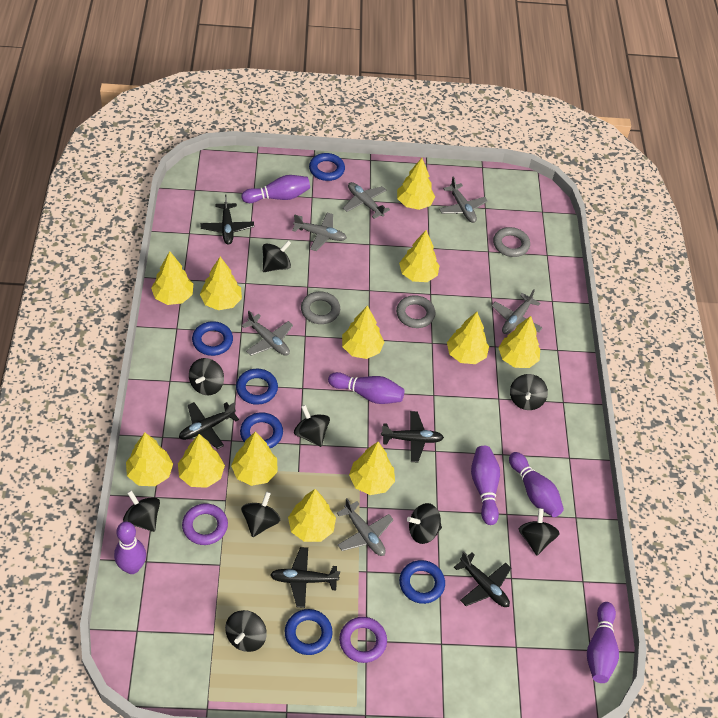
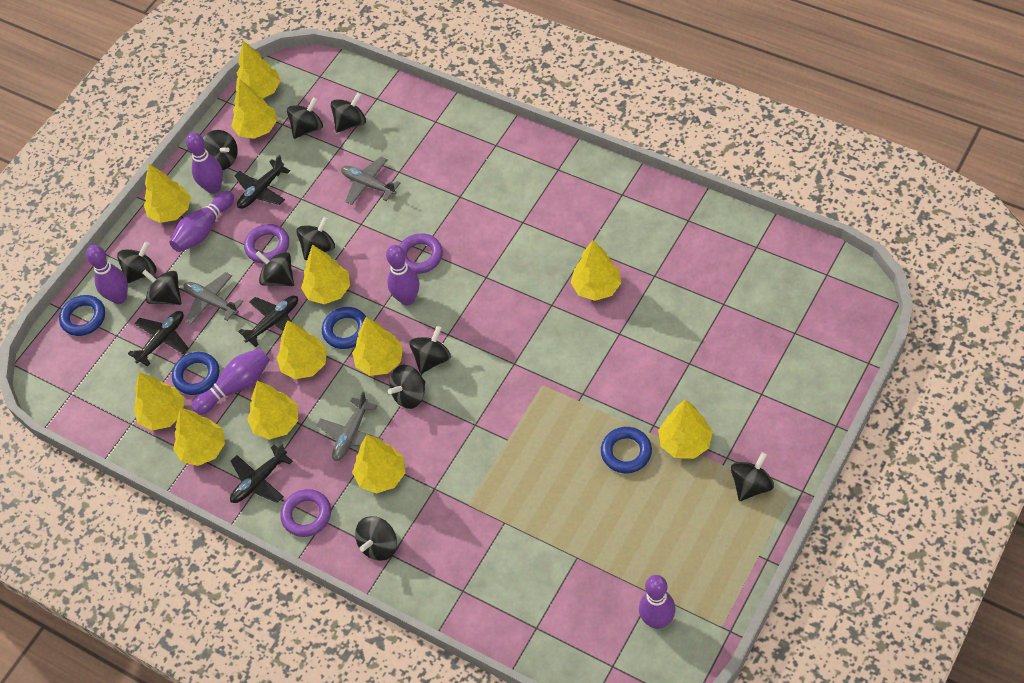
black plane: 5 -> 4
black spinning top: 9 -> 11
blue ring: 6 -> 4
grey plane: 6 -> 3
grey ring: 3 -> 0
purple ring: 2 -> 3

